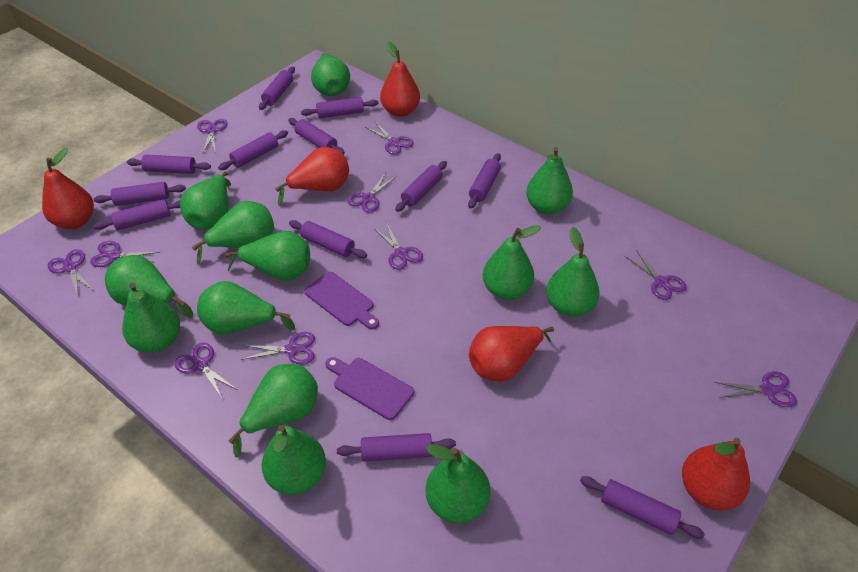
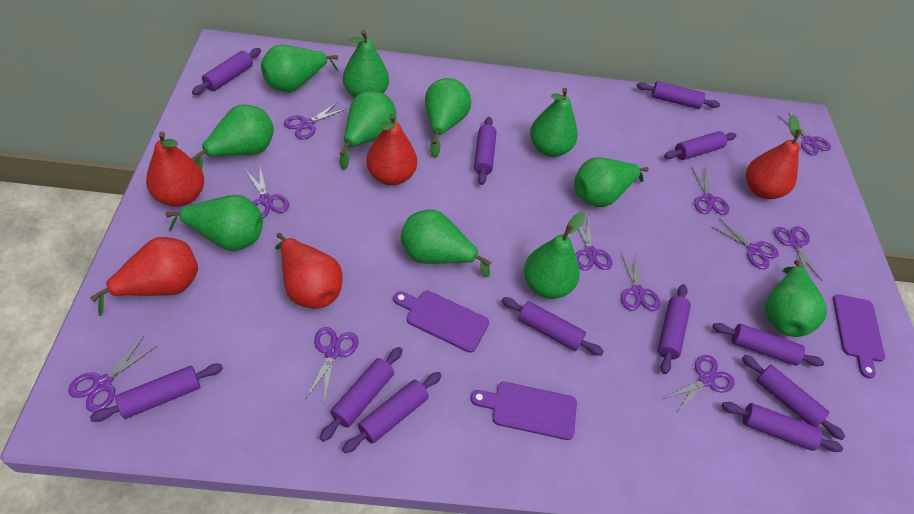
green pear: 13 -> 11
purple cutting board: 2 -> 3
purple scissors: 10 -> 11

